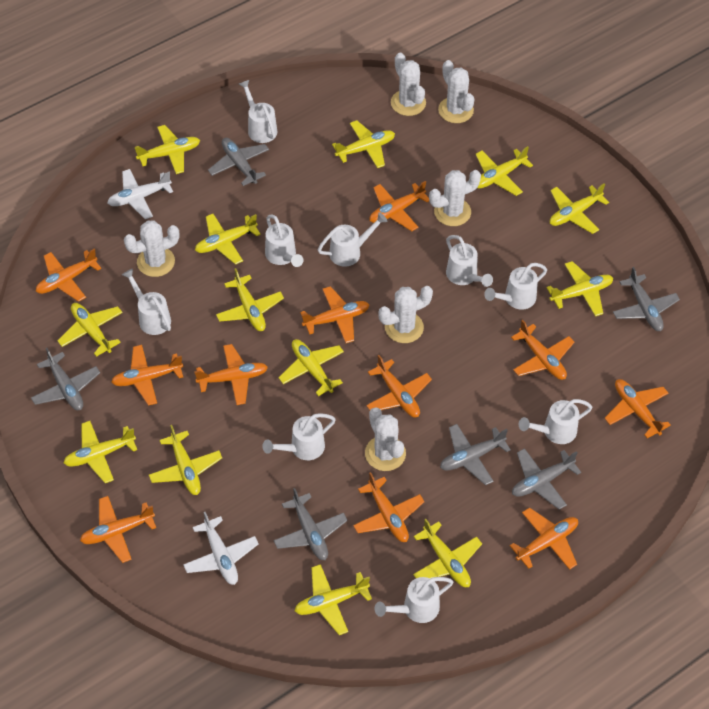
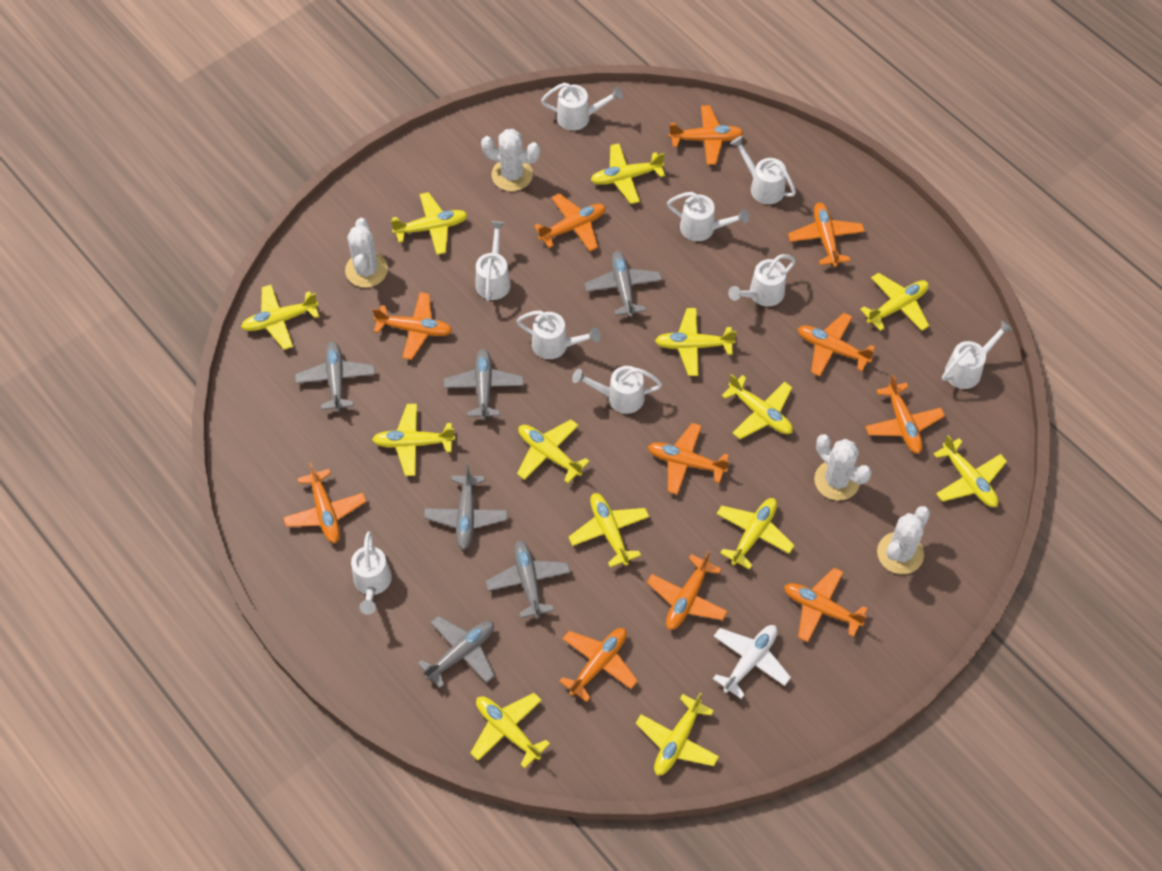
white cactus: 6 -> 4
white plane: 2 -> 1

